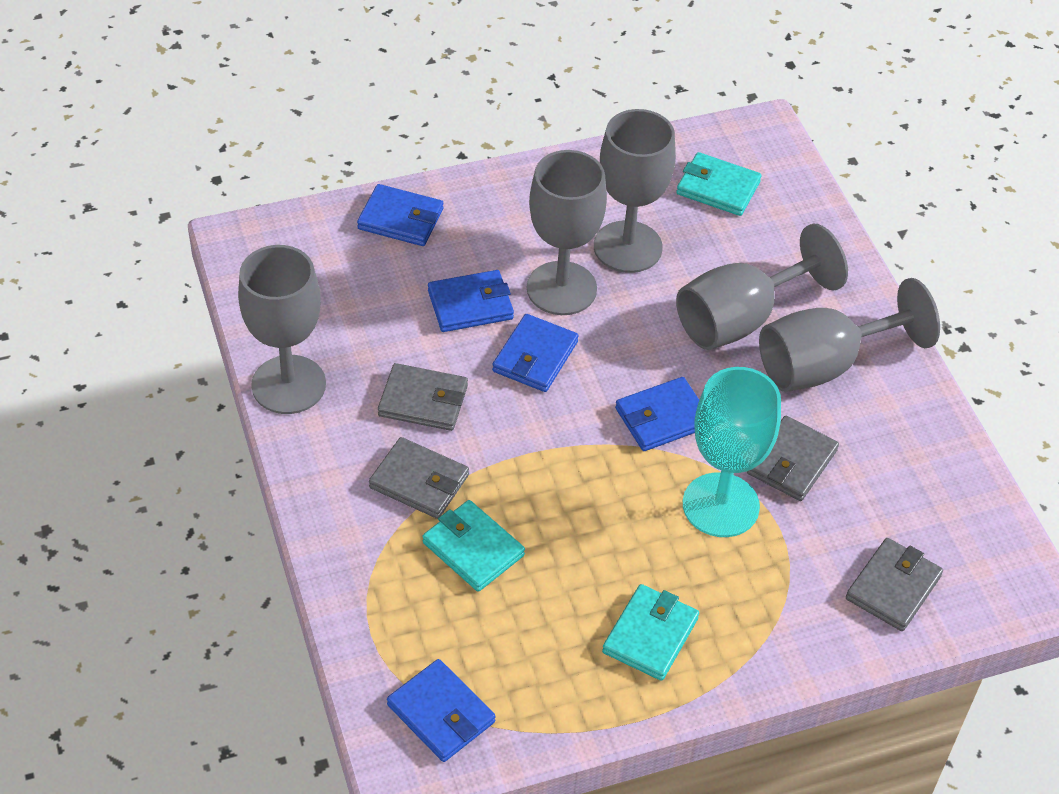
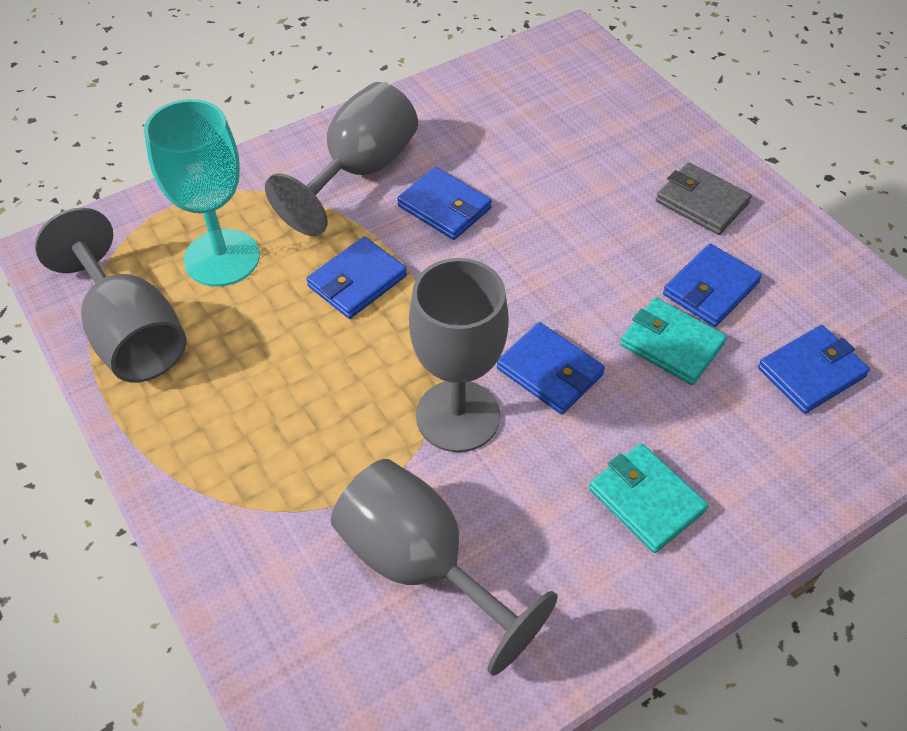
grey goblet: 5 -> 4
grey wallet: 4 -> 1
turquoise wallet: 3 -> 2

